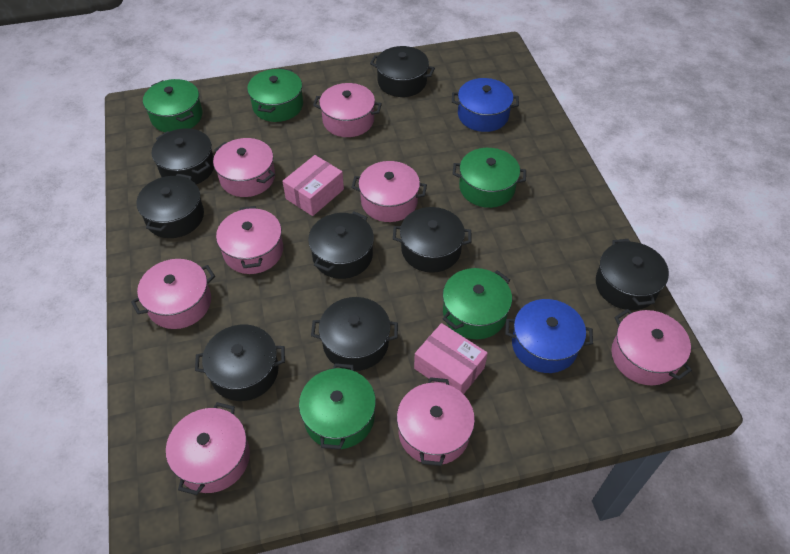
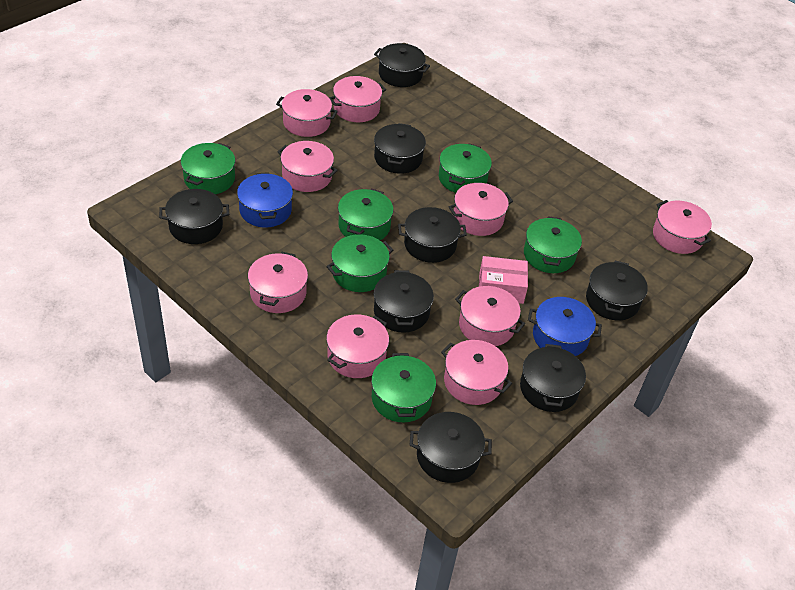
green pot: 5 -> 6
pink box: 2 -> 1
pink pot: 8 -> 9

